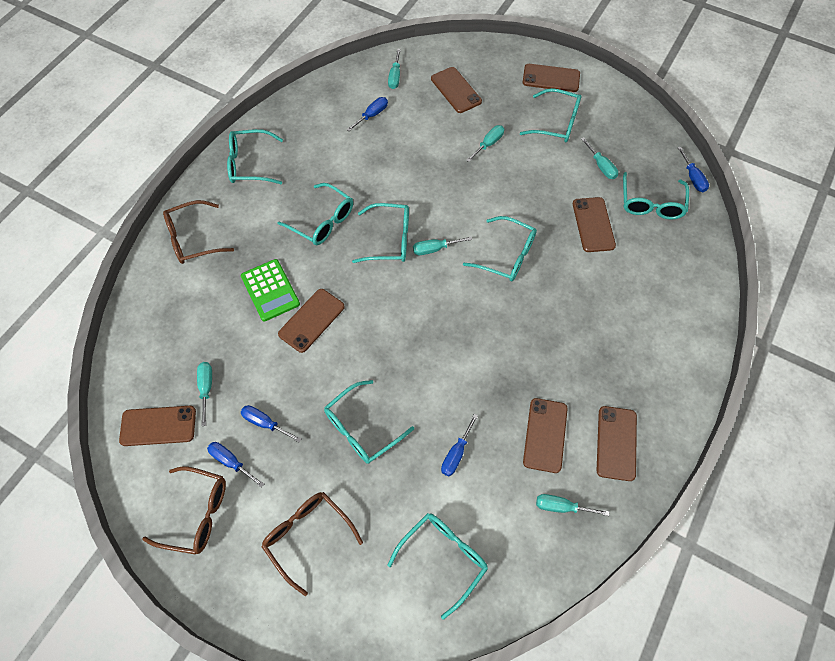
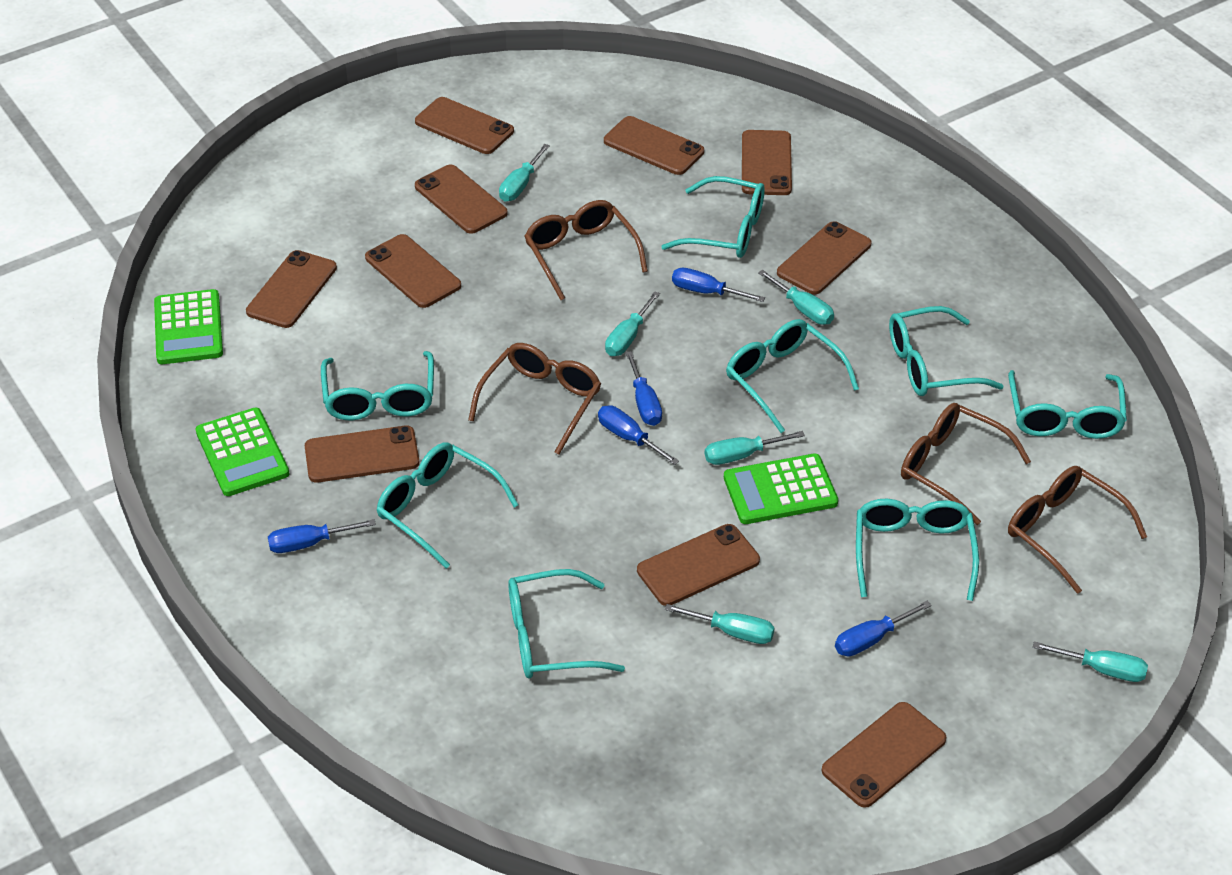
brown glasses: 3 -> 4
brown phone: 7 -> 10
green calculator: 1 -> 3

